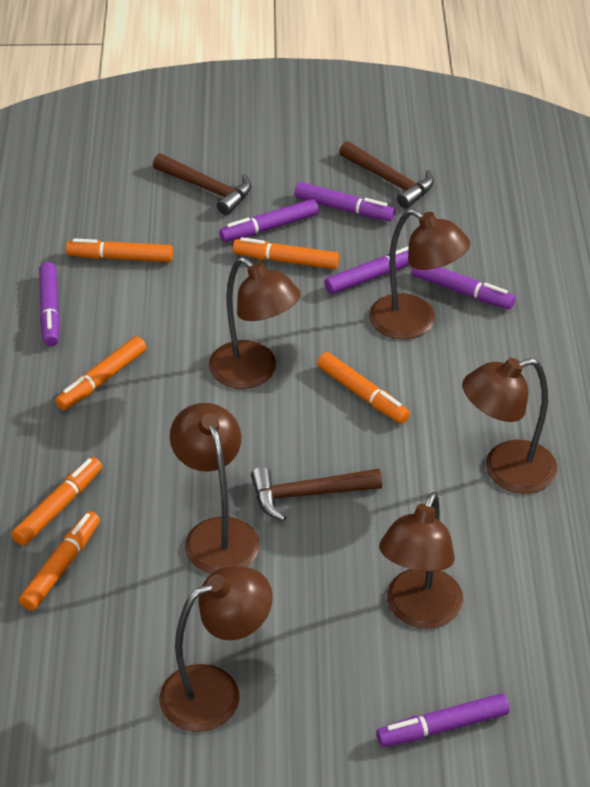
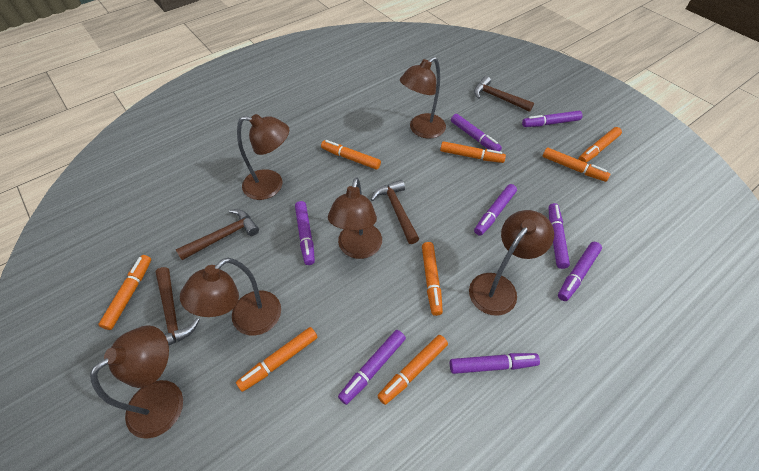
brown hammer: 3 -> 4
orange marker: 6 -> 8
purple marker: 6 -> 8

